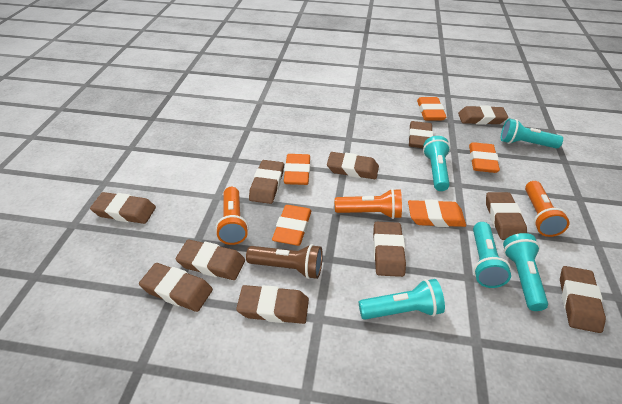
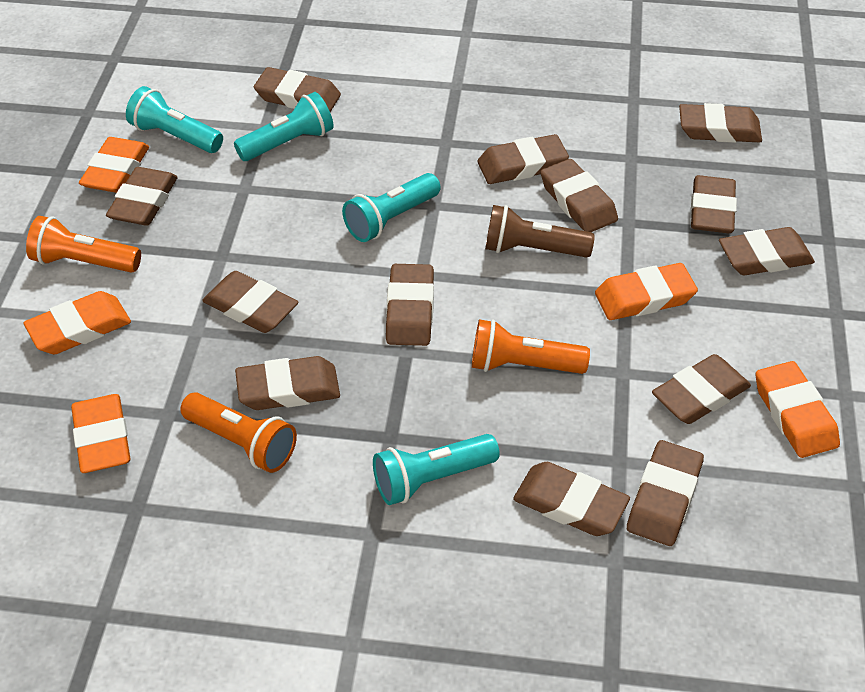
brown eraser: 11 -> 13
turquoise flashlight: 5 -> 4

